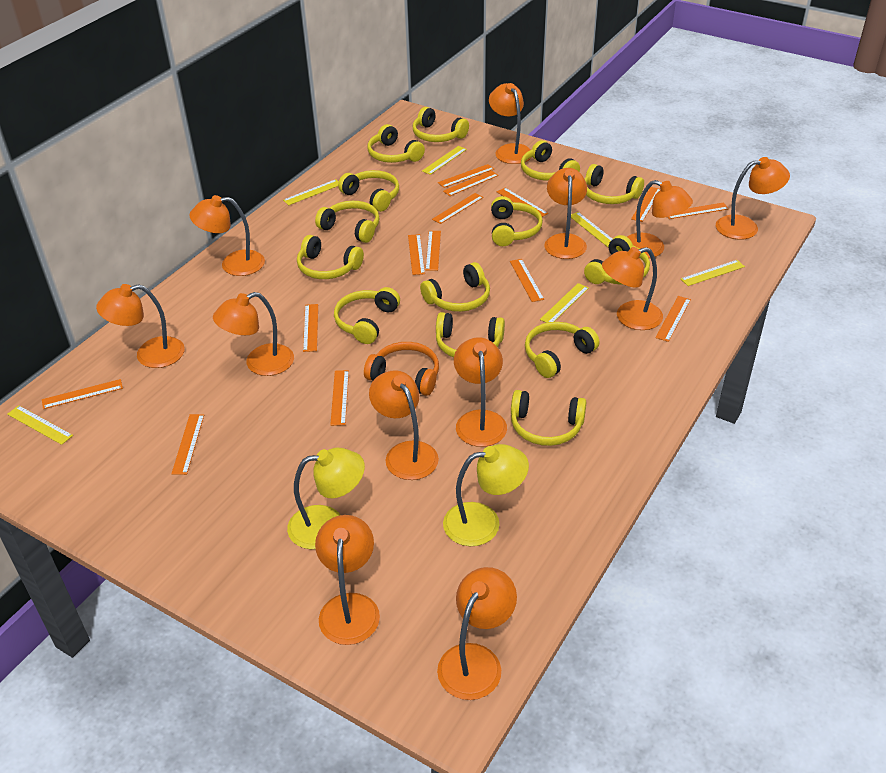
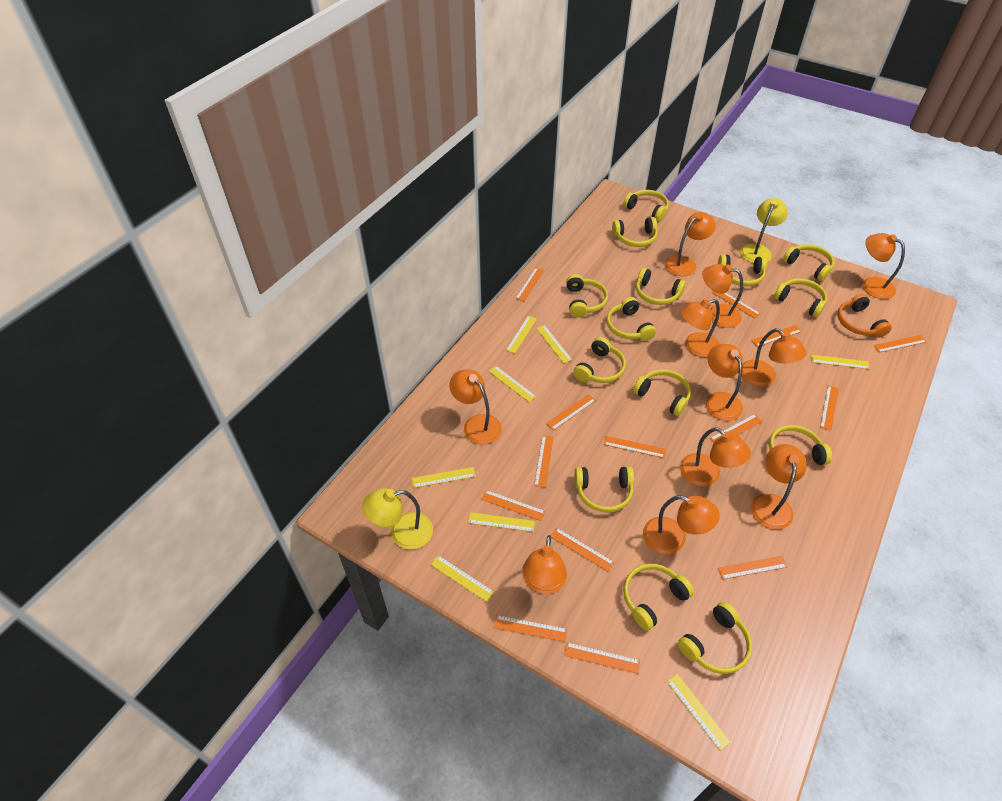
orange lamp: 12 -> 11
yellow ruler: 6 -> 8

